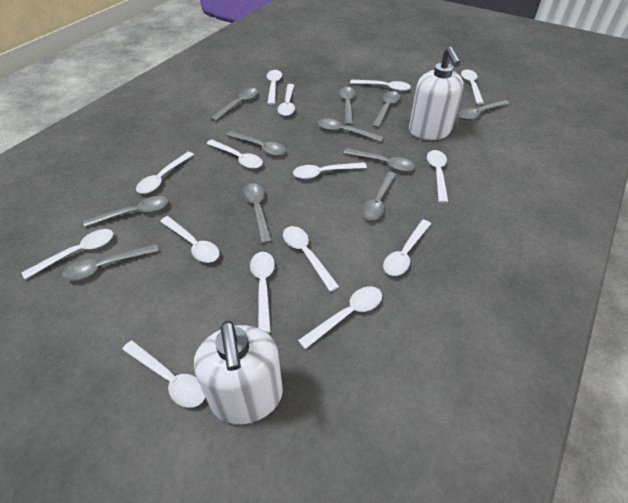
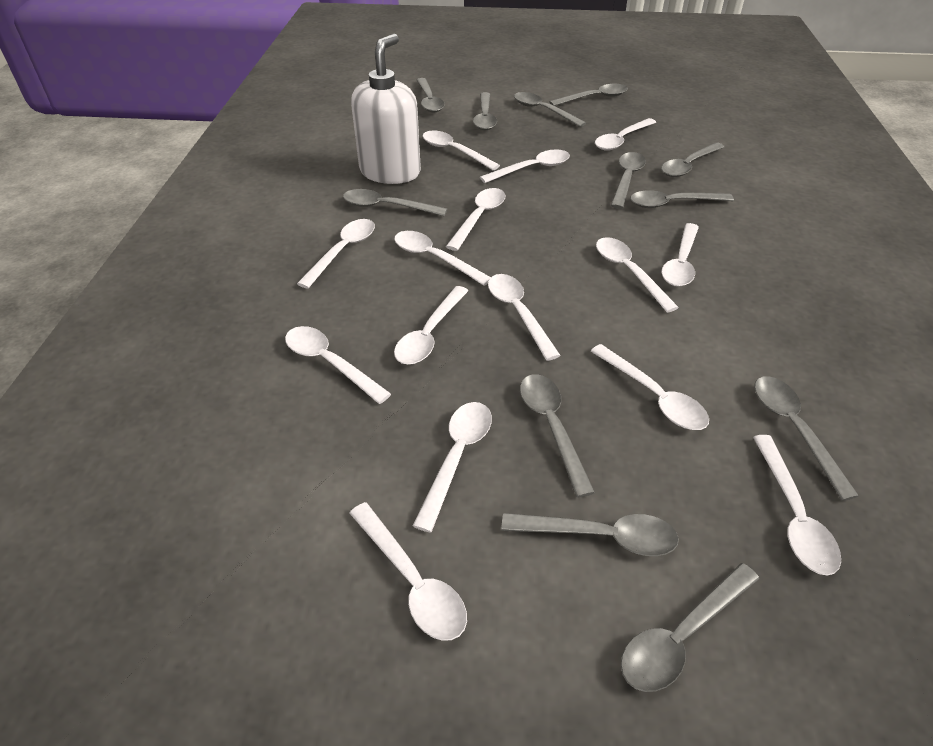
grey spoon: 11 -> 12
white soap dispenser: 2 -> 1

